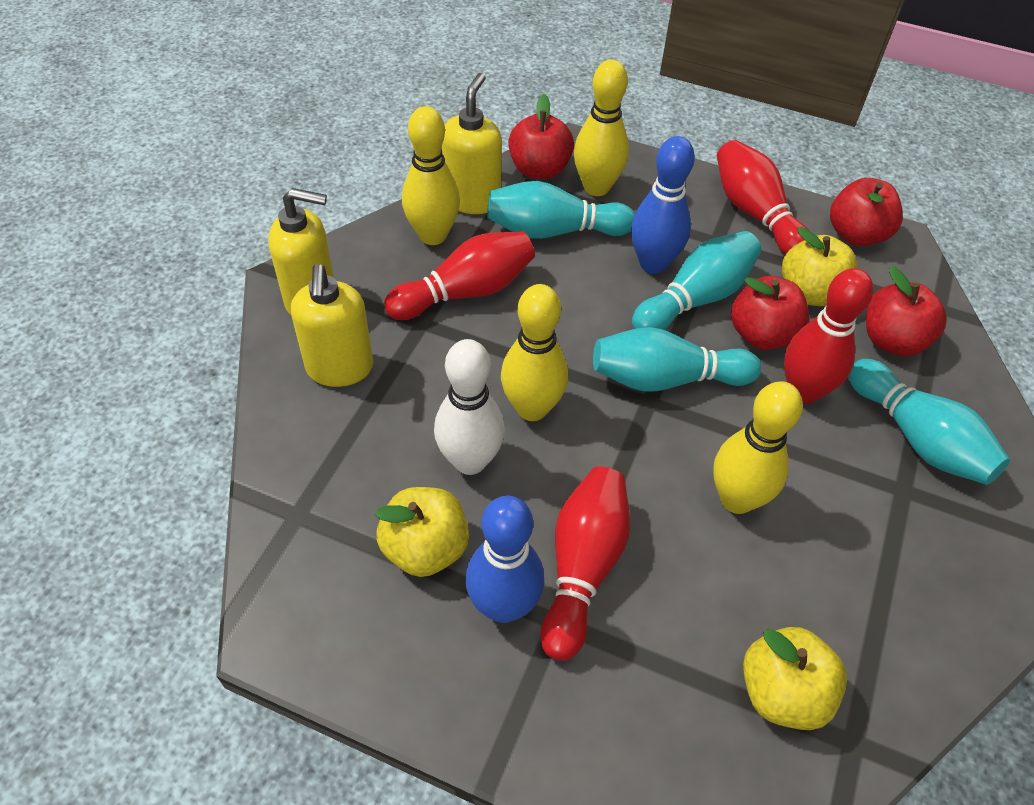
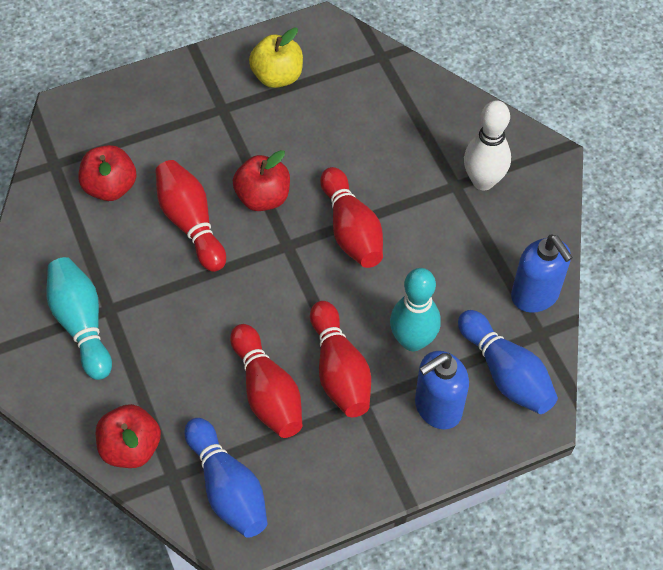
blue soap dispenser: 0 -> 2
red apple: 4 -> 3
turquoise bowling pin: 4 -> 2
yellow apple: 3 -> 1
yellow bowling pin: 4 -> 0
yellow soap dispenser: 3 -> 0

